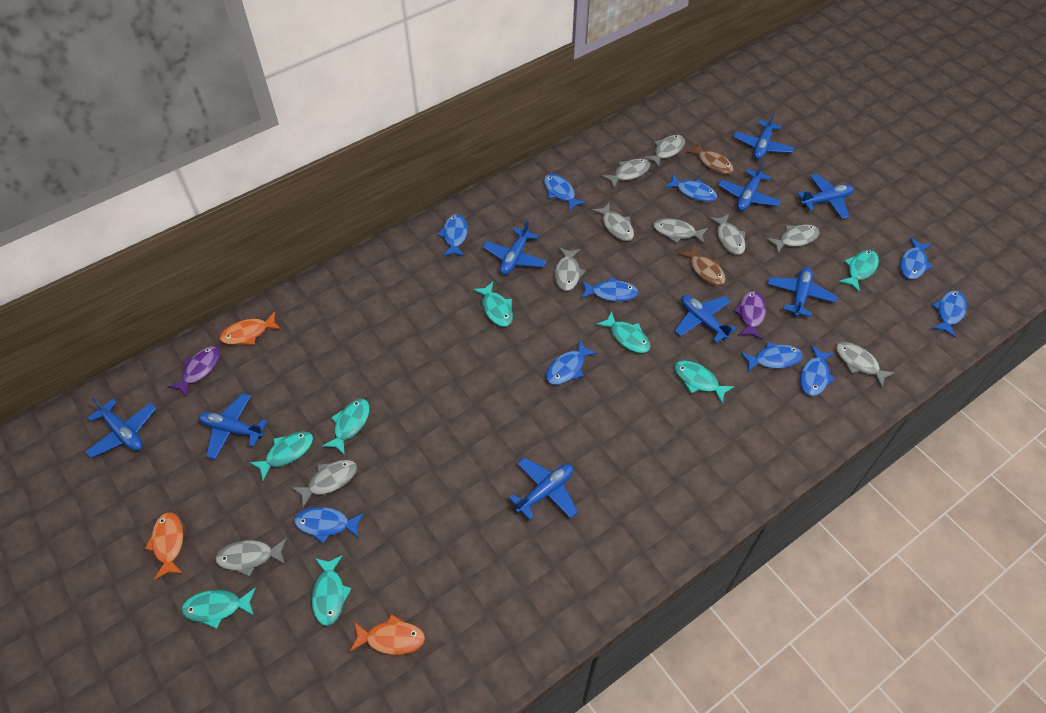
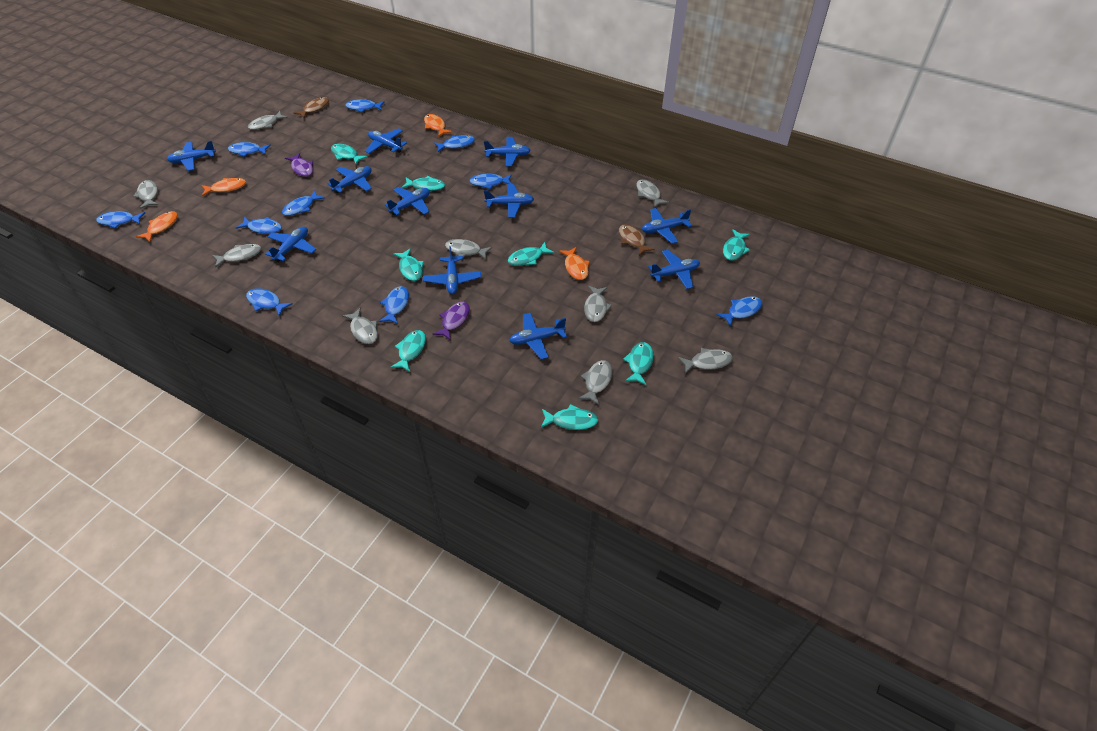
blue plane: 9 -> 11
grey fish: 10 -> 9
orange fish: 3 -> 4

